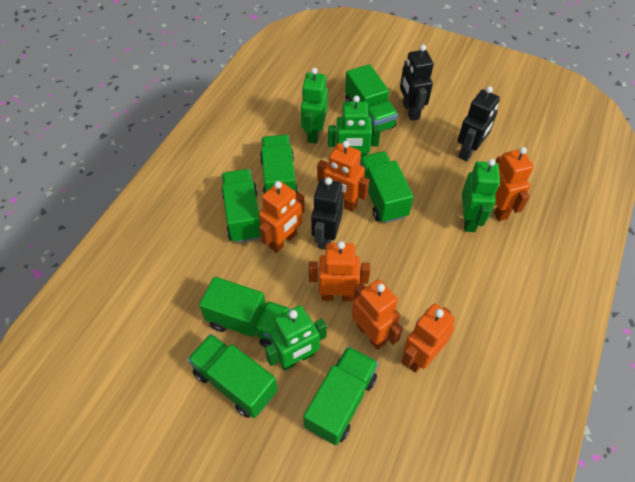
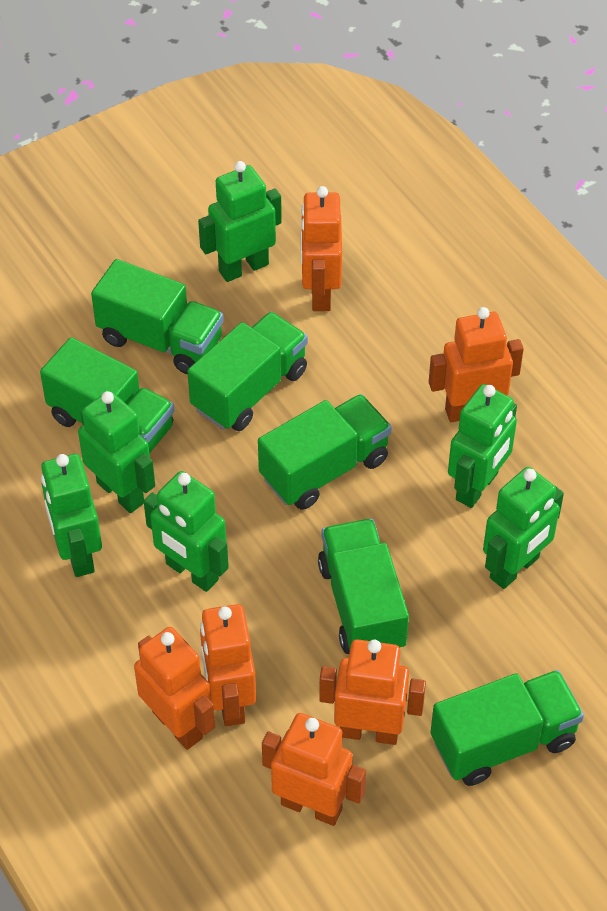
black robot: 3 -> 0
green robot: 4 -> 6
green truck: 7 -> 6

